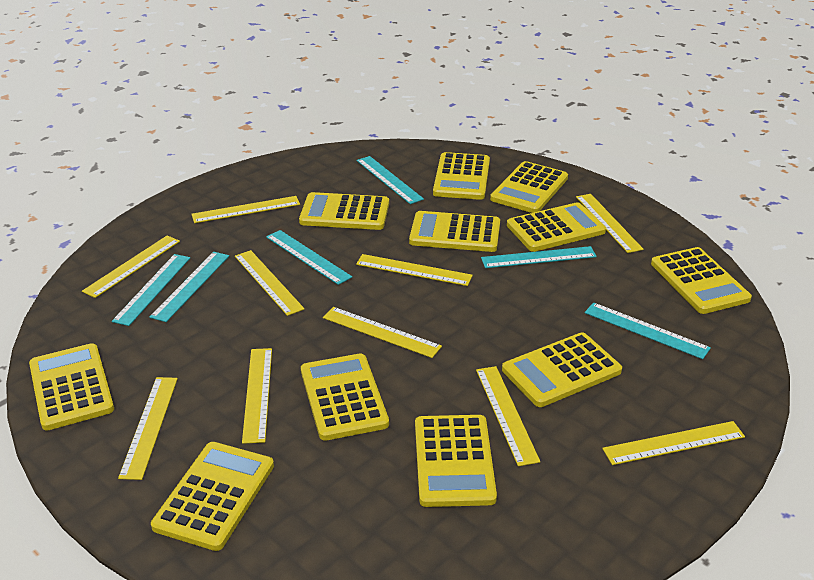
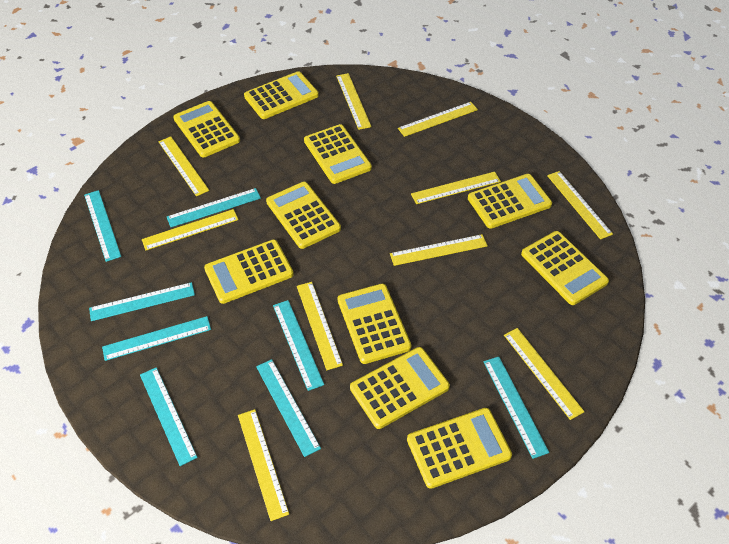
turquoise ruler: 6 -> 8
yellow calculator: 11 -> 10

